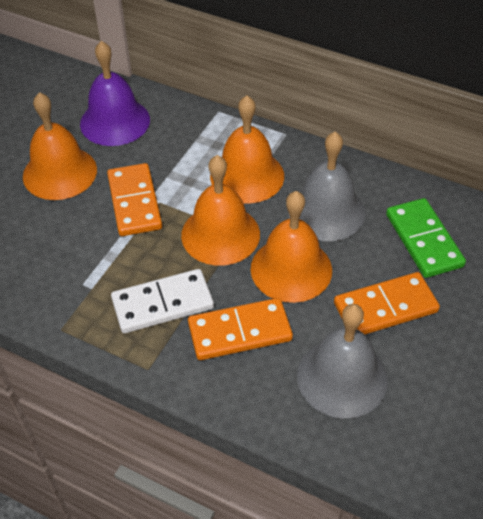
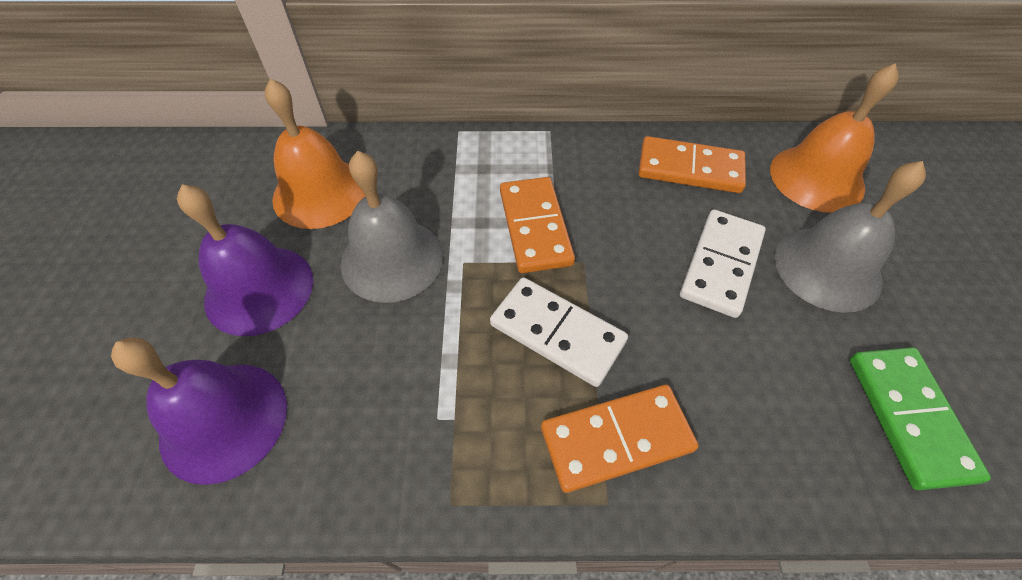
orange bell: 4 -> 2
purple bell: 1 -> 2
white domino: 1 -> 2

